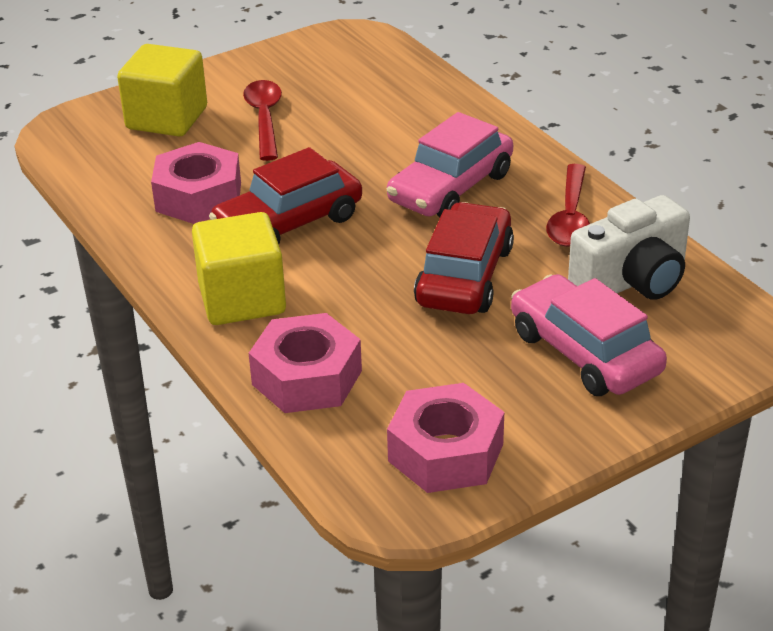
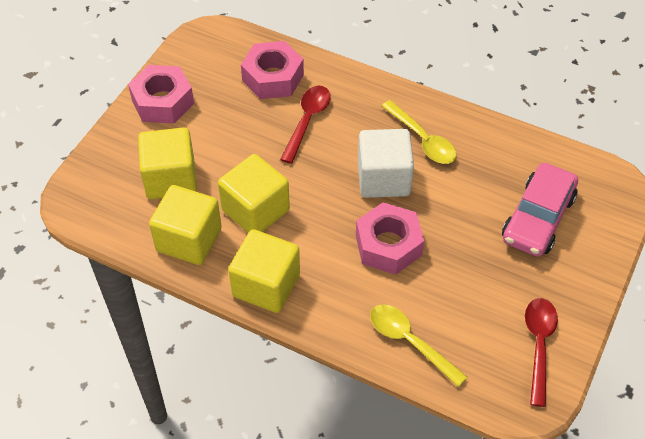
pink car: 2 -> 1
red car: 2 -> 0
white camera: 1 -> 0
white cube: 0 -> 1
yellow cube: 2 -> 4
yellow spoon: 0 -> 2

